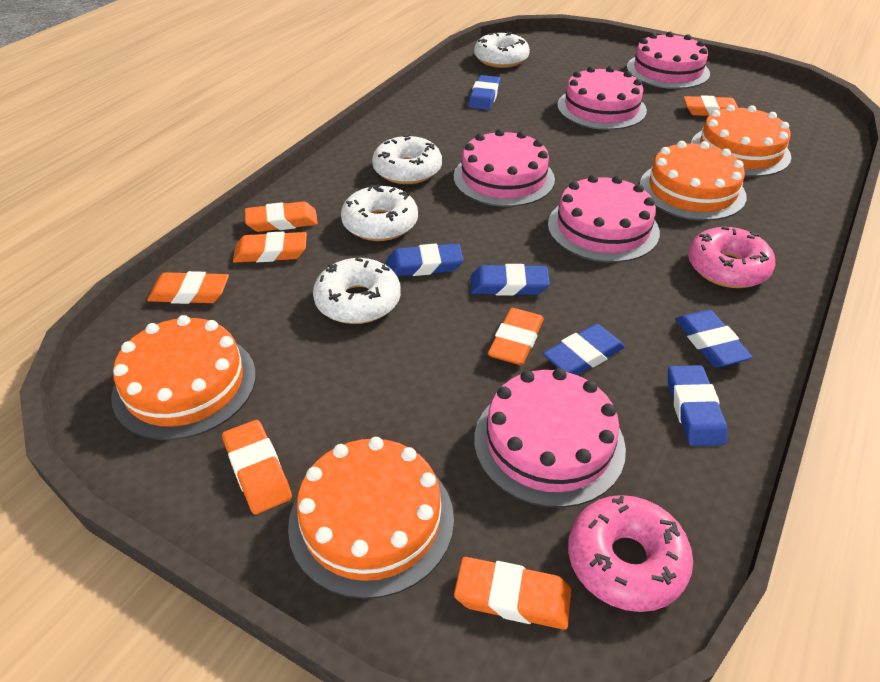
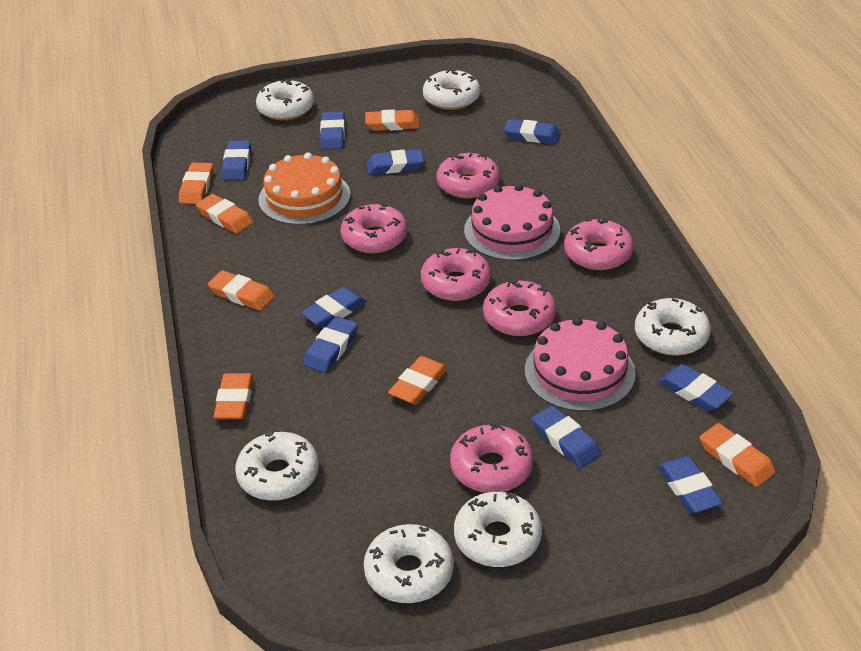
blue eraser: 6 -> 9
orange cake: 4 -> 1
pink cake: 5 -> 2
pink donut: 2 -> 6
white donut: 4 -> 6

